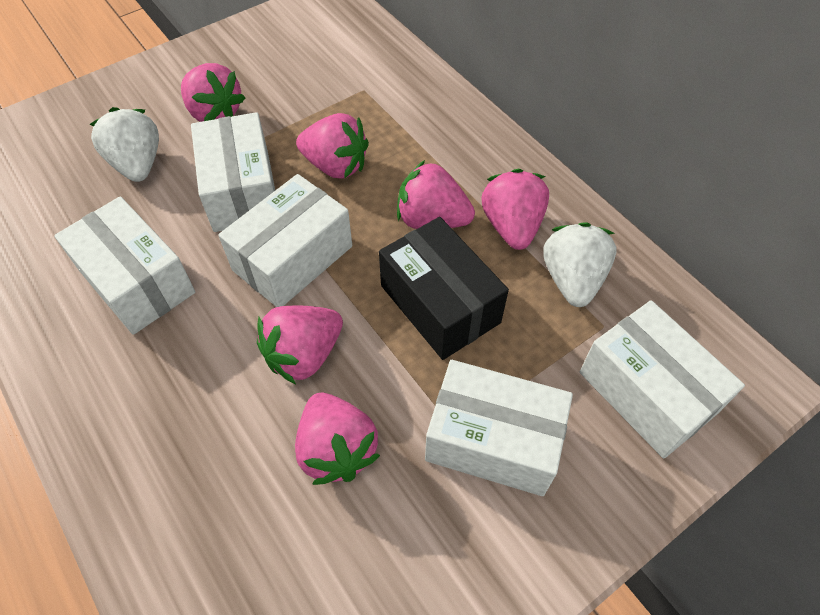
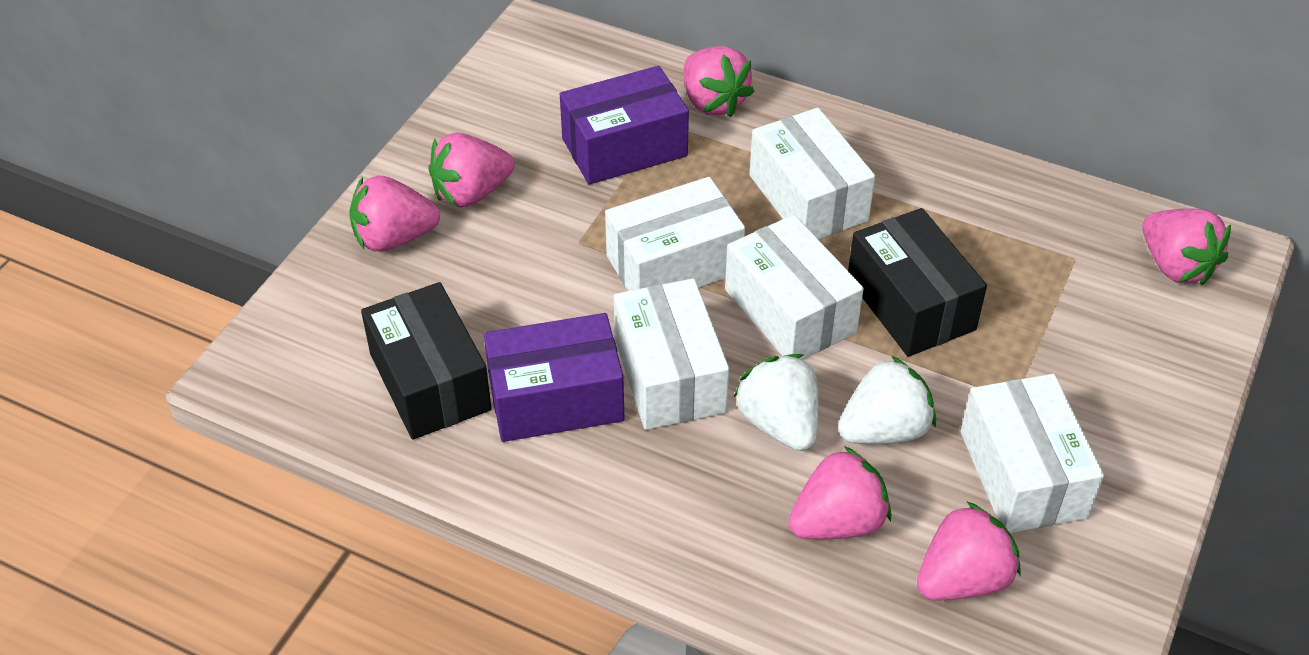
black box: 1 -> 2
purple box: 0 -> 2

